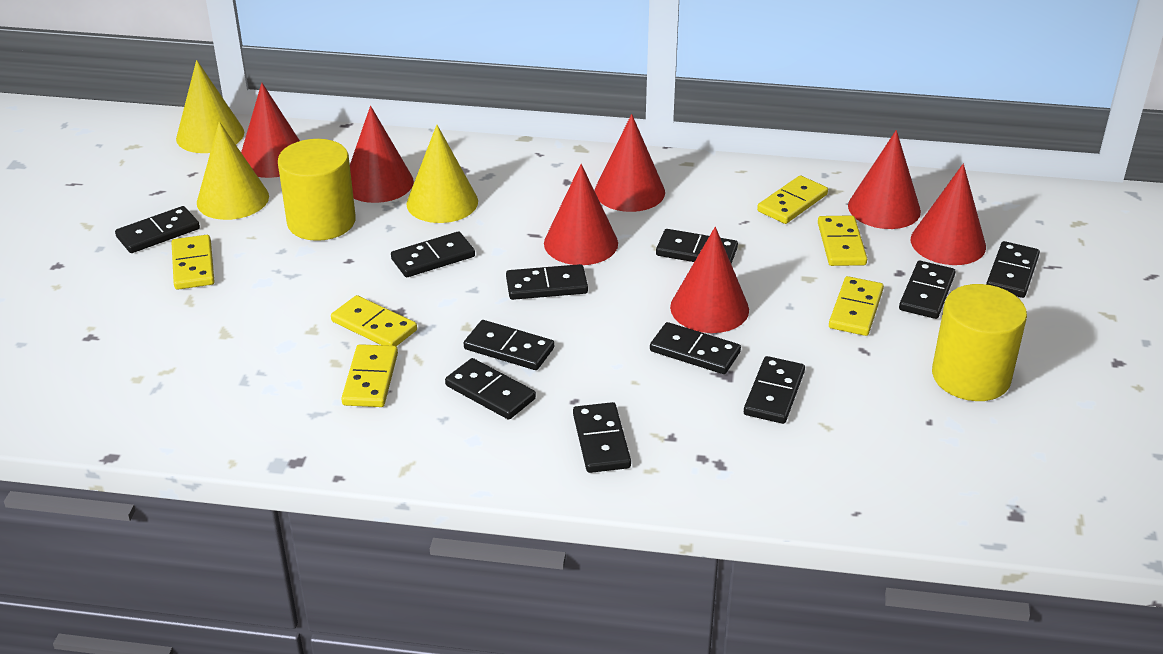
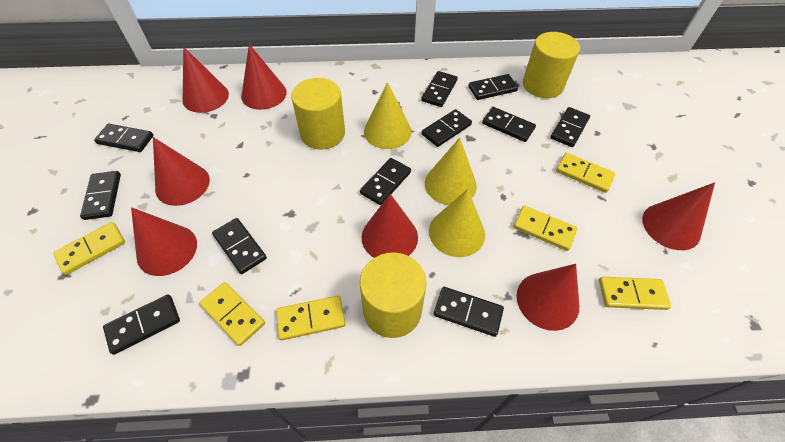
yellow cylinder: 2 -> 3

